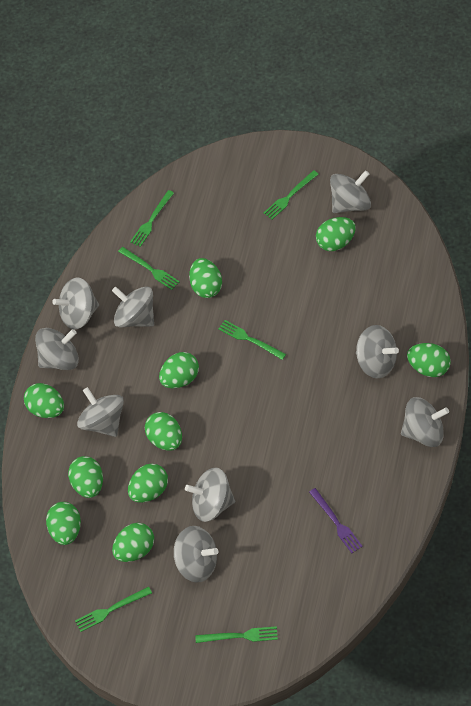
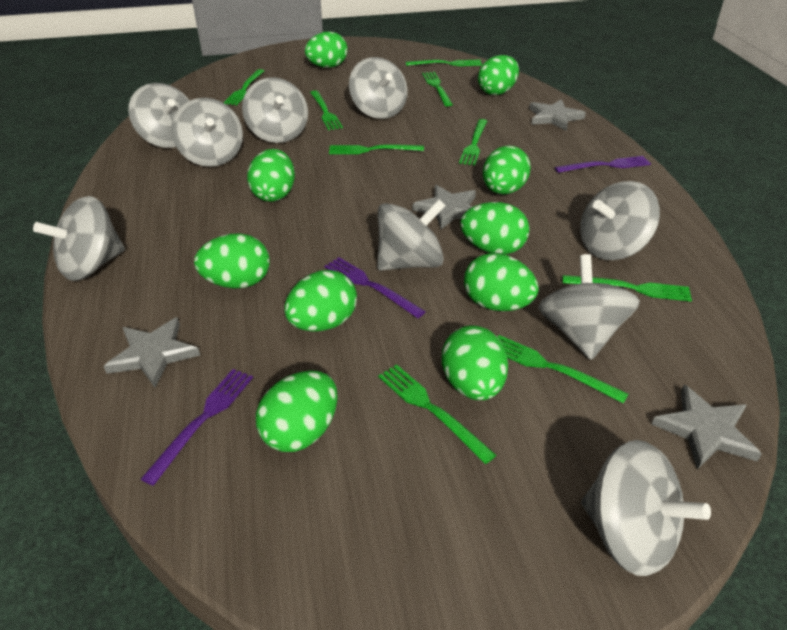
green fork: 6 -> 9
grey star: 0 -> 4
purple fork: 1 -> 3

